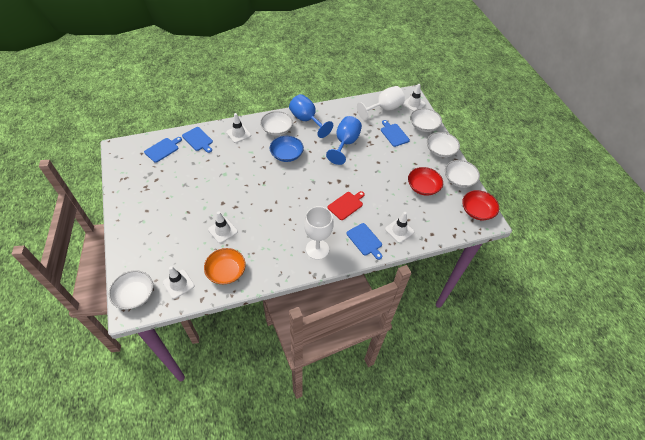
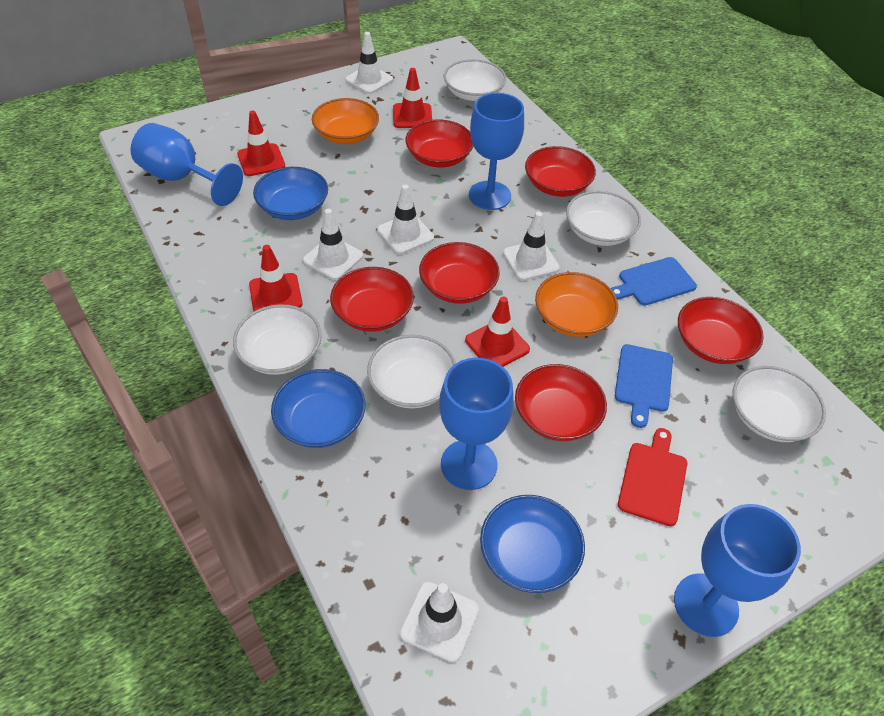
blue bowl: 1 -> 3
blue cutting board: 4 -> 2
blue goblet: 2 -> 4
orange bowl: 1 -> 2
red bowl: 2 -> 6
red traffic cone: 0 -> 4
white goblet: 2 -> 0

